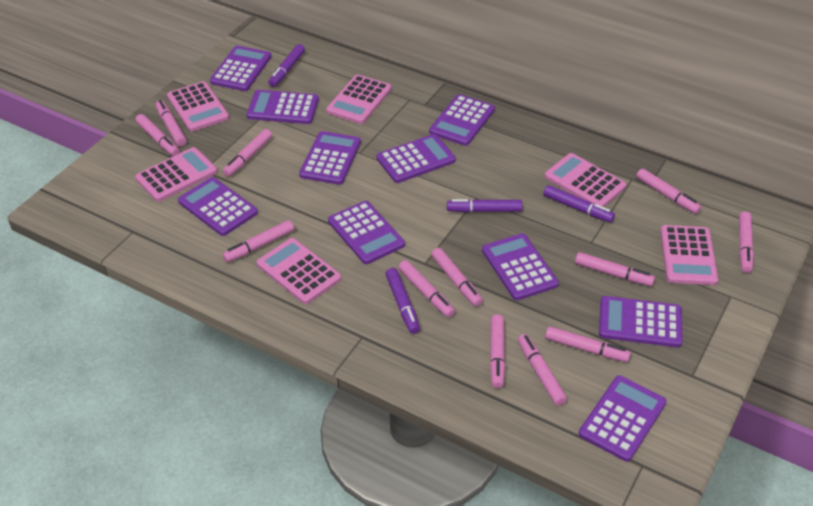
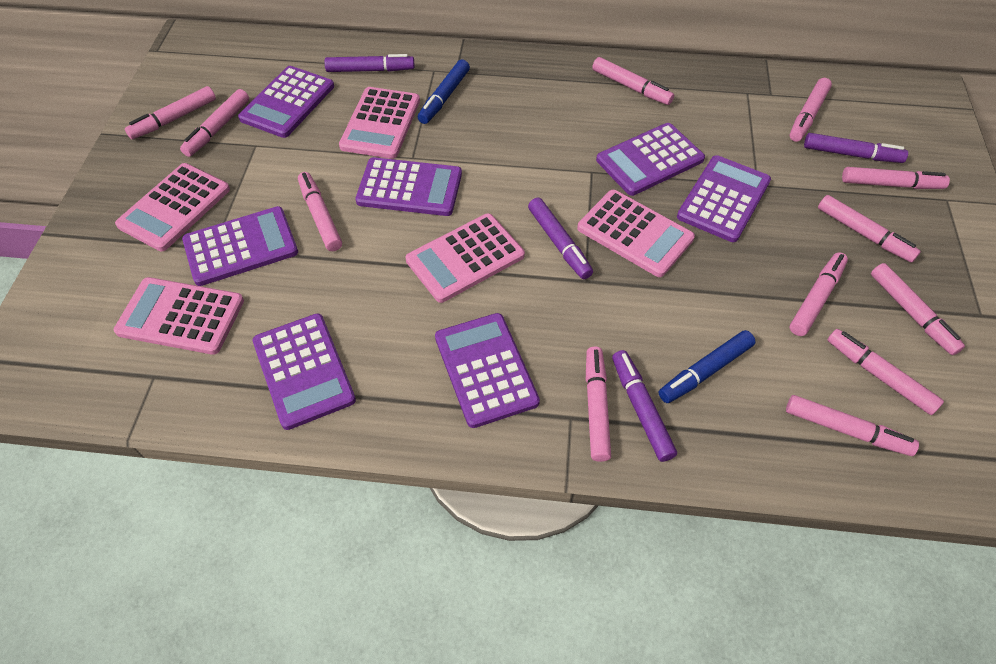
blue marker: 0 -> 2
pink calculator: 6 -> 5
purple calculator: 10 -> 7

